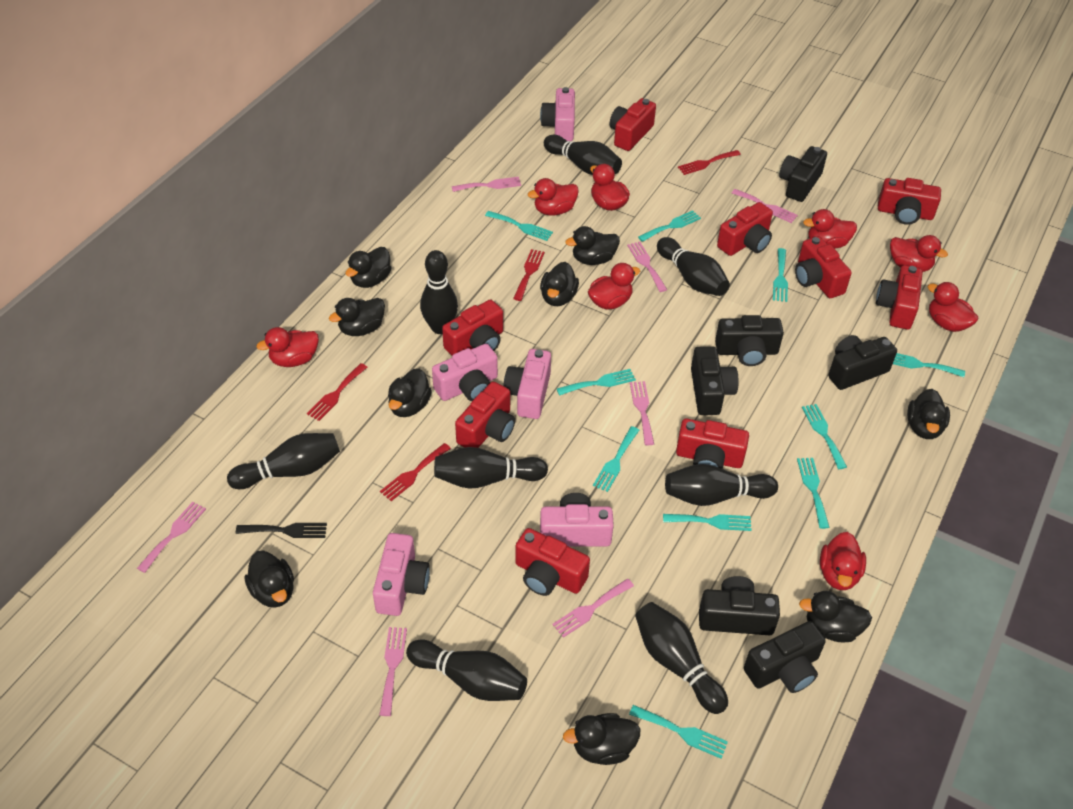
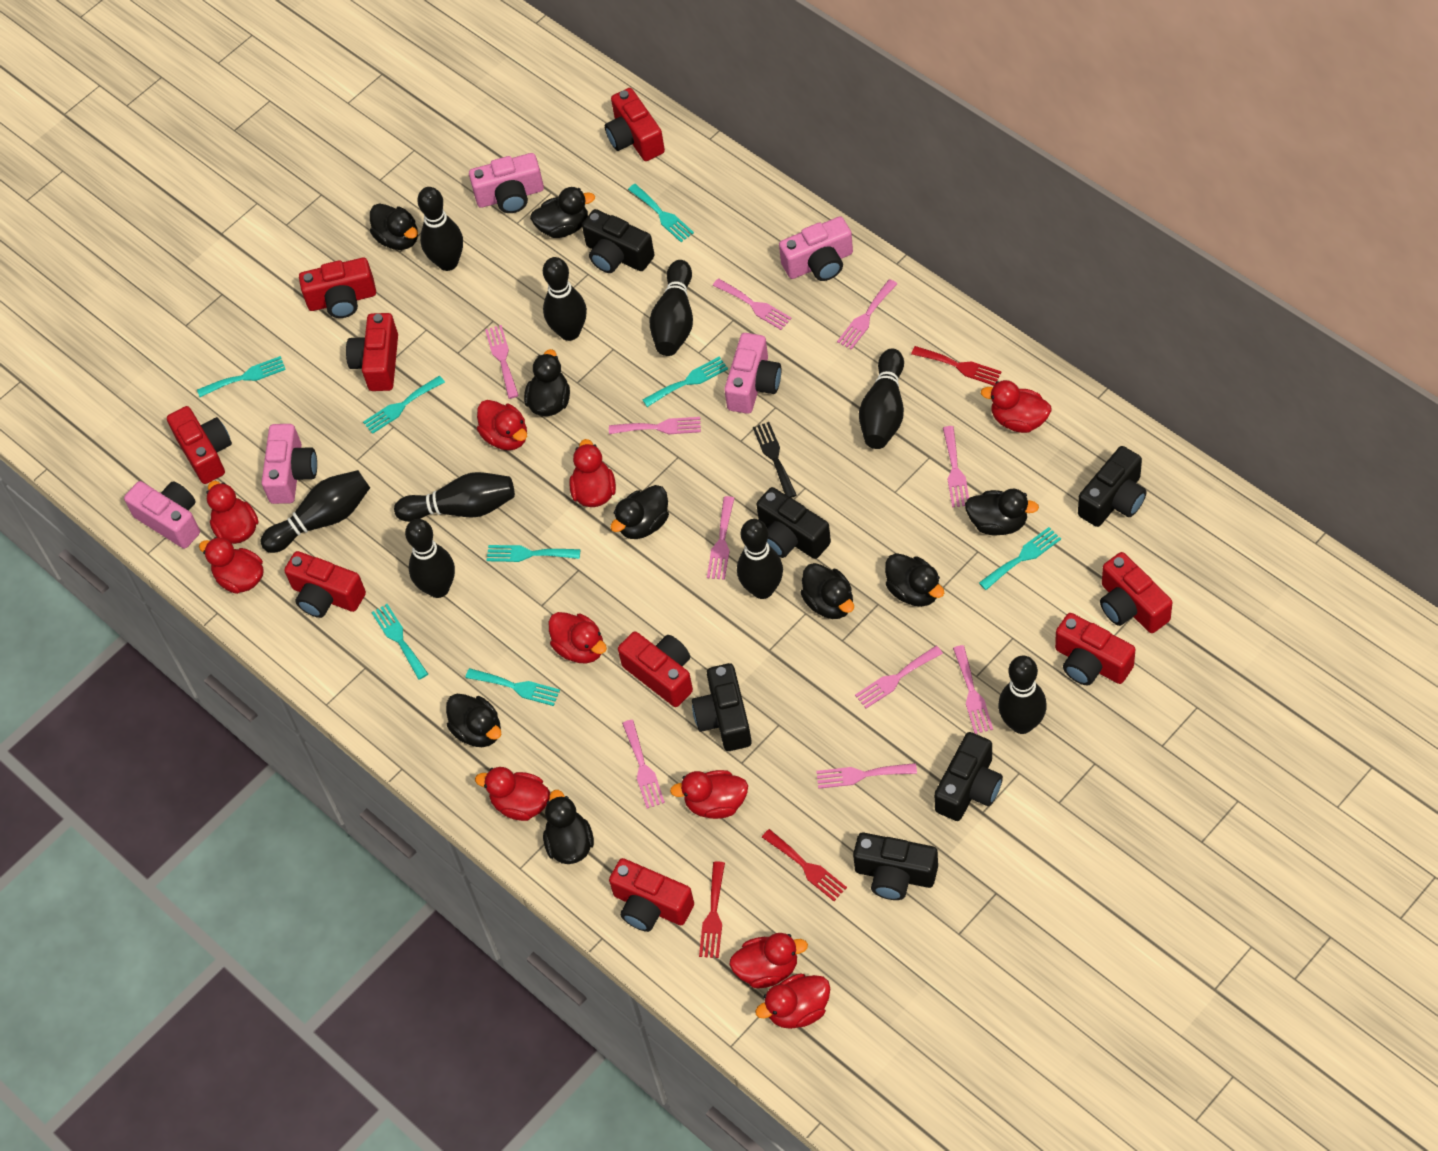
black bowling pin: 8 -> 9
pink fork: 7 -> 10
red duck: 8 -> 10
red fork: 4 -> 3
turquoise fork: 10 -> 8

